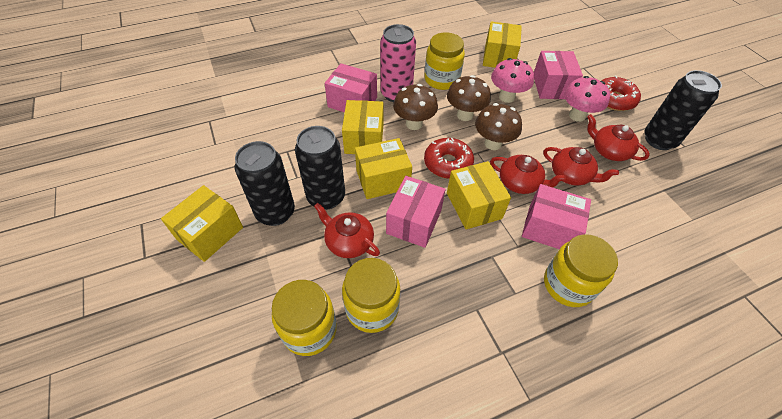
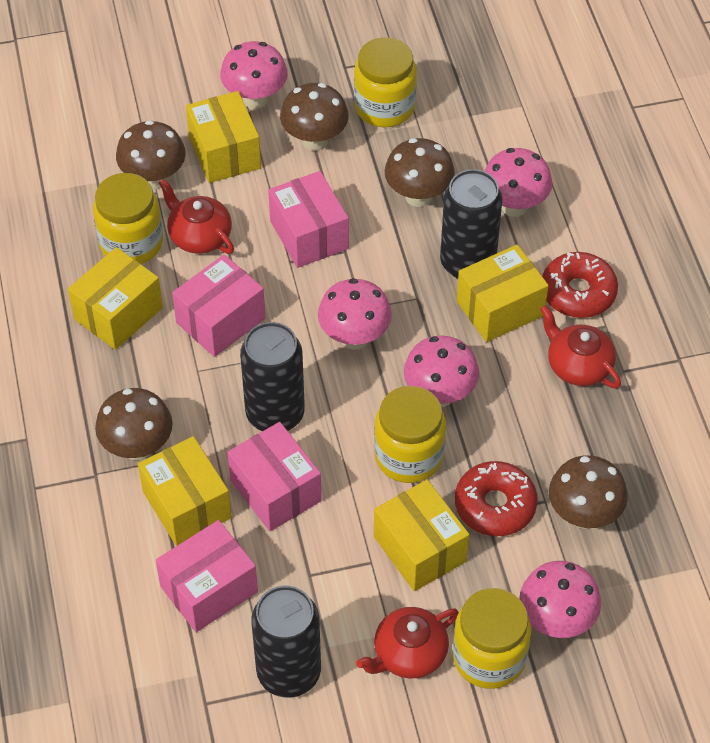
brown mushroom: 3 -> 5
pink can: 1 -> 0
pink mushroom: 2 -> 5
red teapot: 4 -> 3

